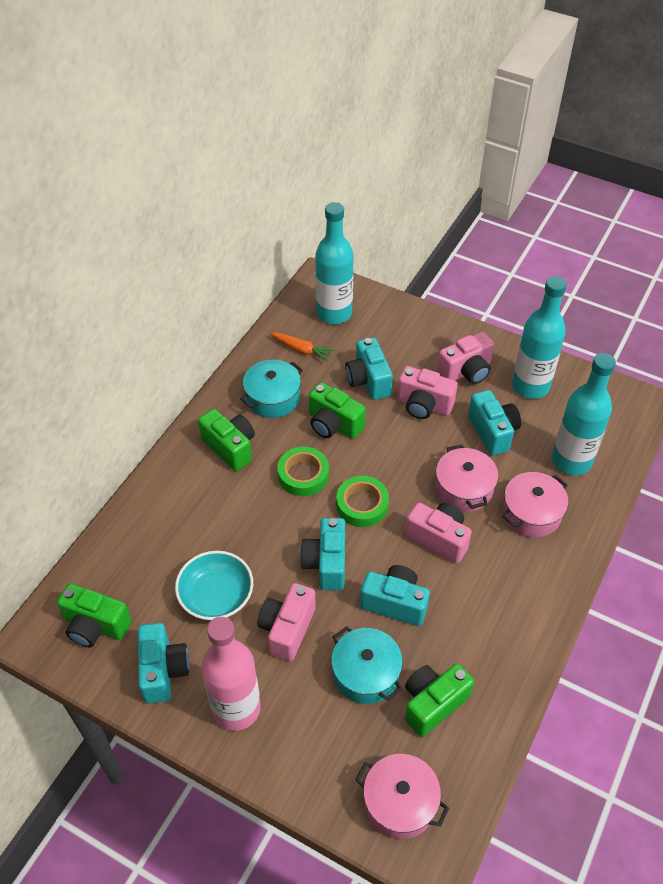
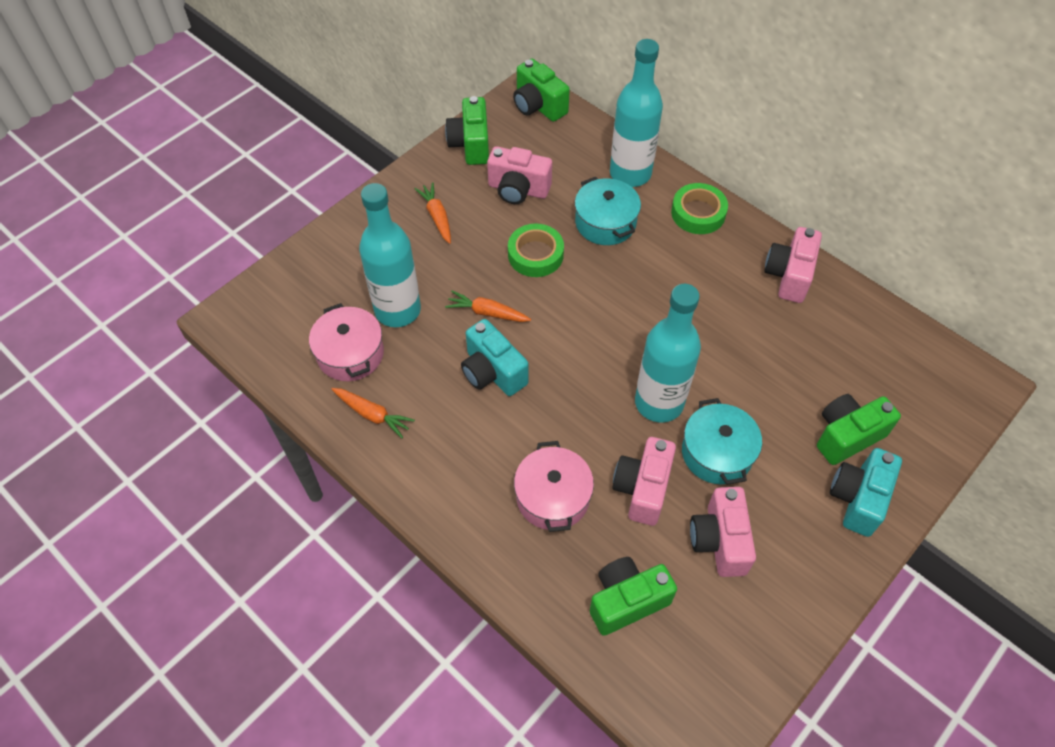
orange carrot: 1 -> 3
pink bottle: 1 -> 0
pink pot: 3 -> 2
turquoise bowl: 1 -> 0
turquoise camera: 5 -> 2

